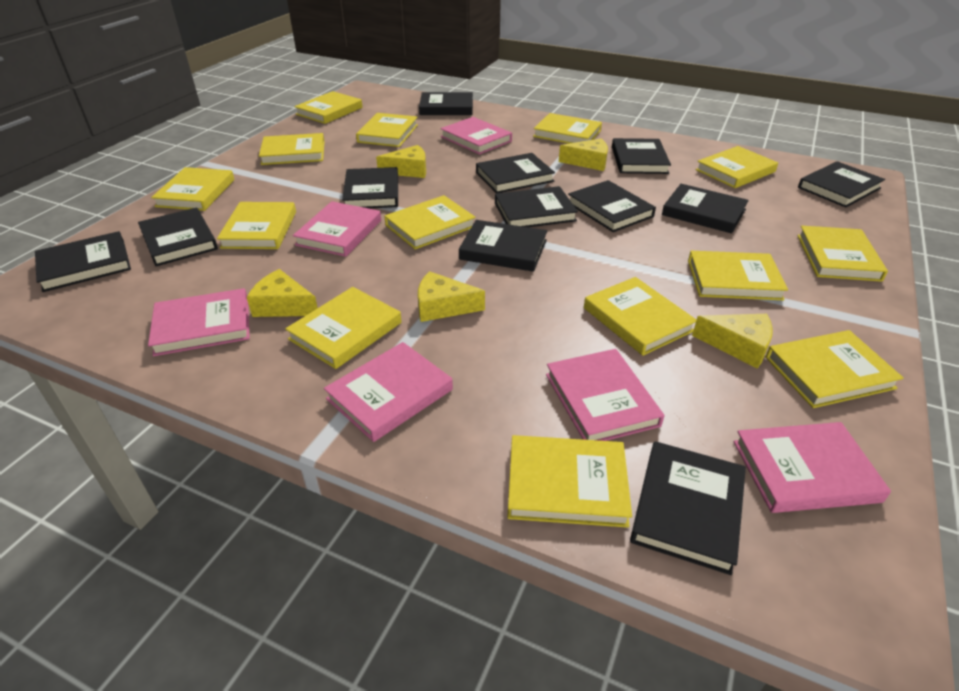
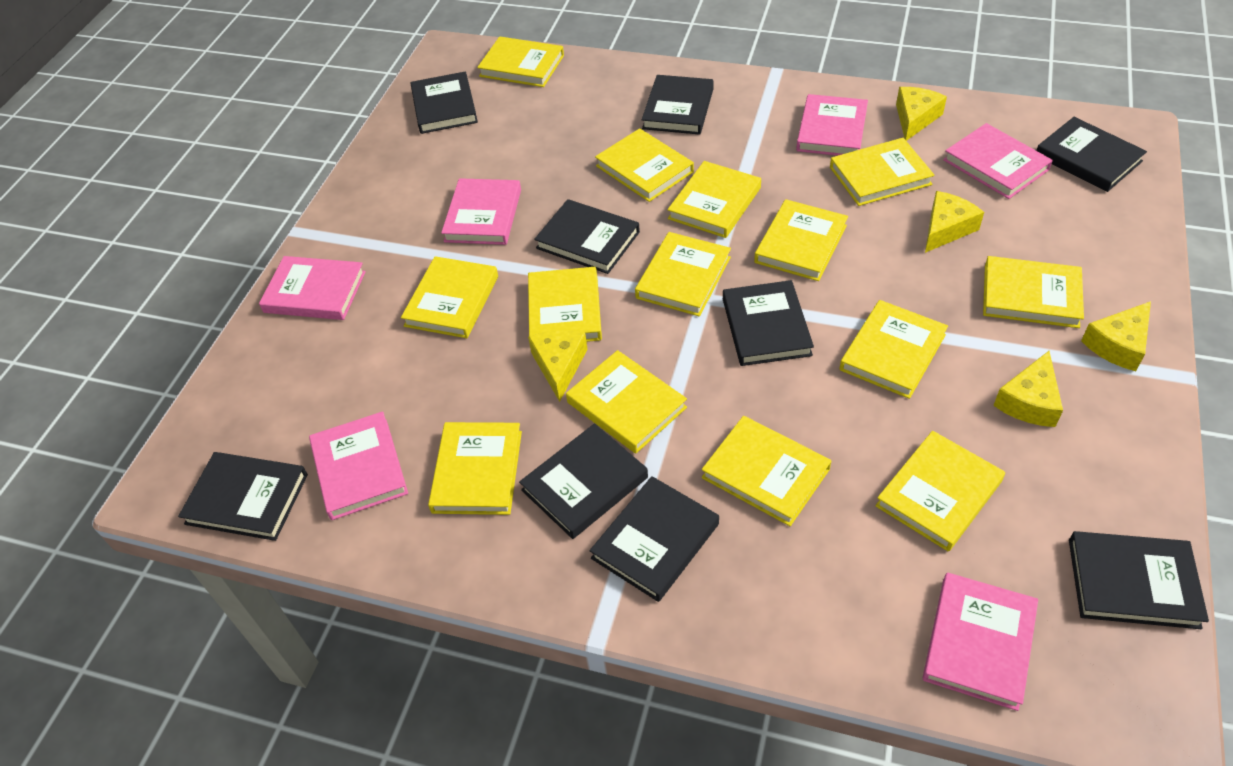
black book: 12 -> 9

